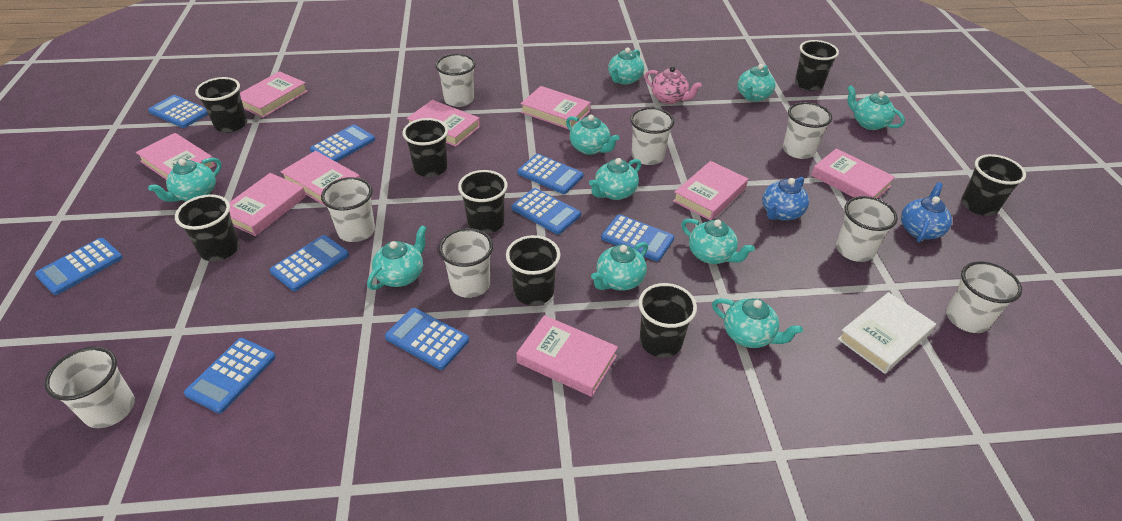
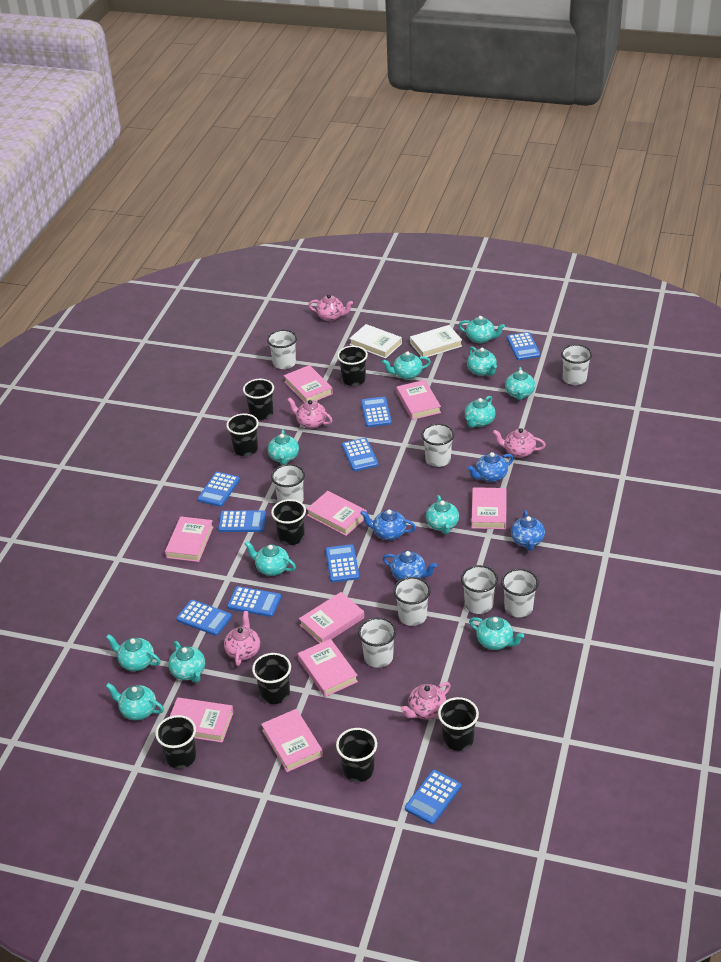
blue teapot: 2 -> 4
pink teapot: 1 -> 5
turquoise teapot: 10 -> 12
white book: 1 -> 2

